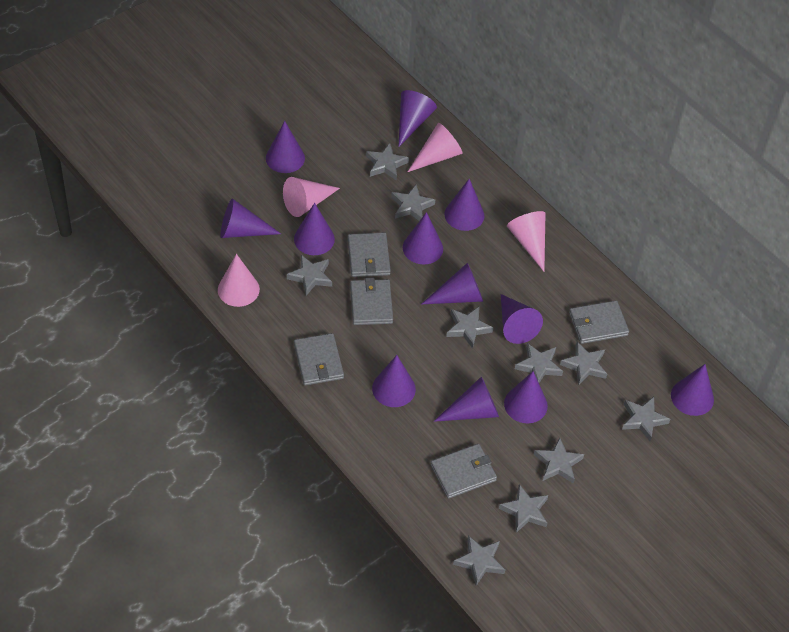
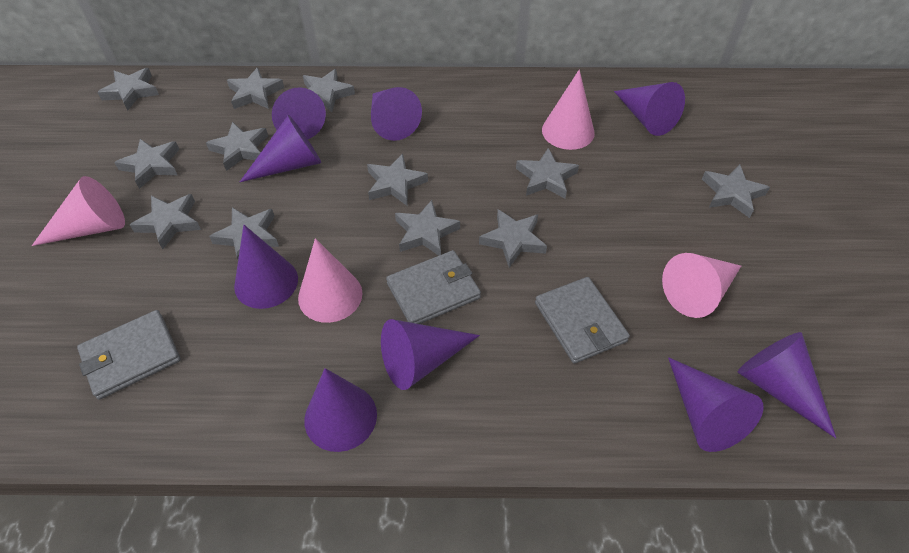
grey star: 10 -> 12
grey wallet: 5 -> 3
purple cone: 12 -> 9

